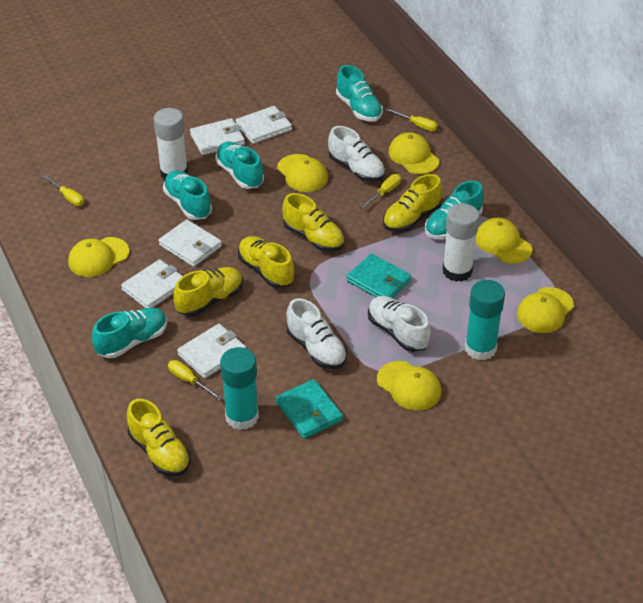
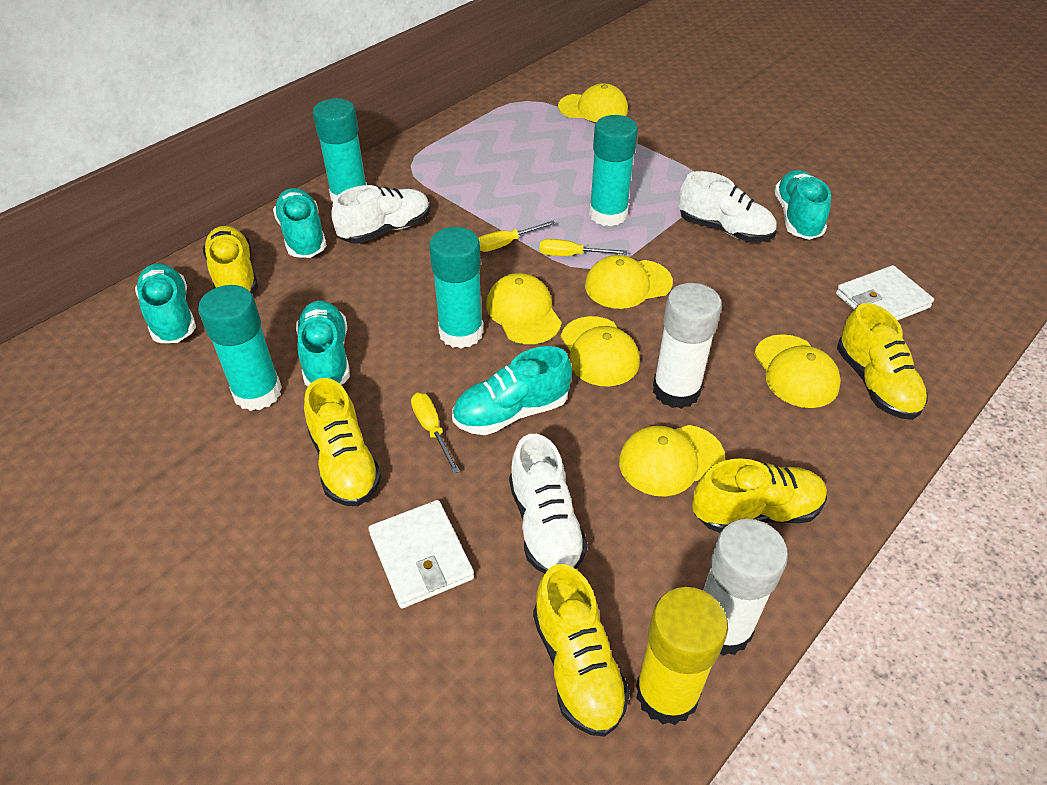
turquoise glue stick: 2 -> 4
turquoise wallet: 2 -> 0
white wallet: 5 -> 2
yellow glue stick: 0 -> 1
yellow screwdriver: 4 -> 3

